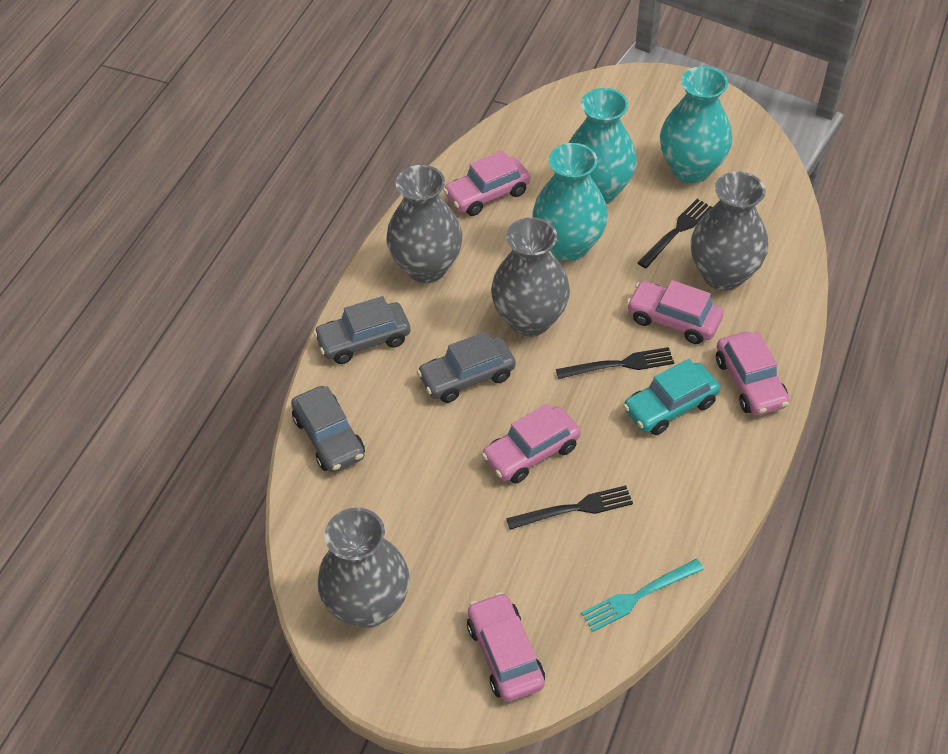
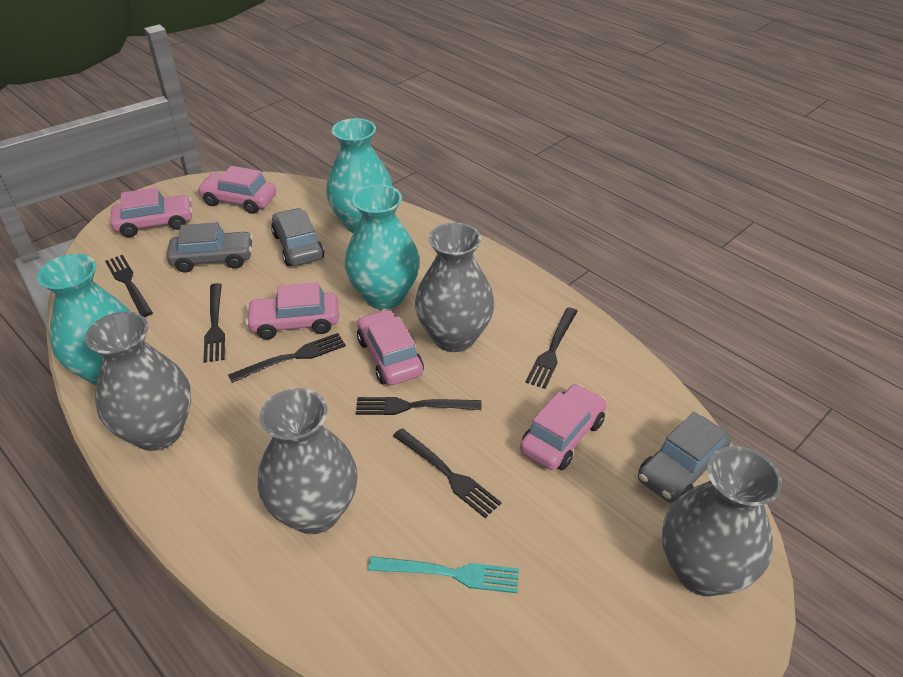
black fork: 3 -> 6
turquoise car: 1 -> 0

